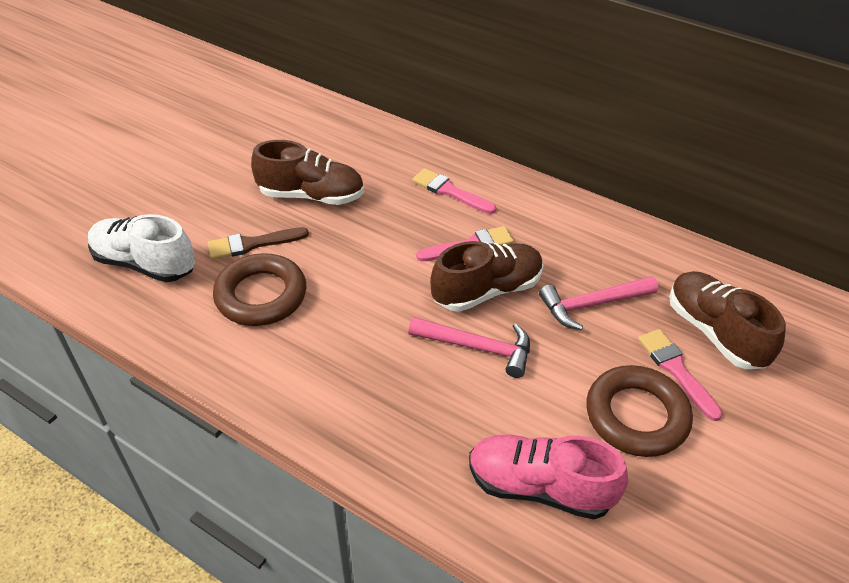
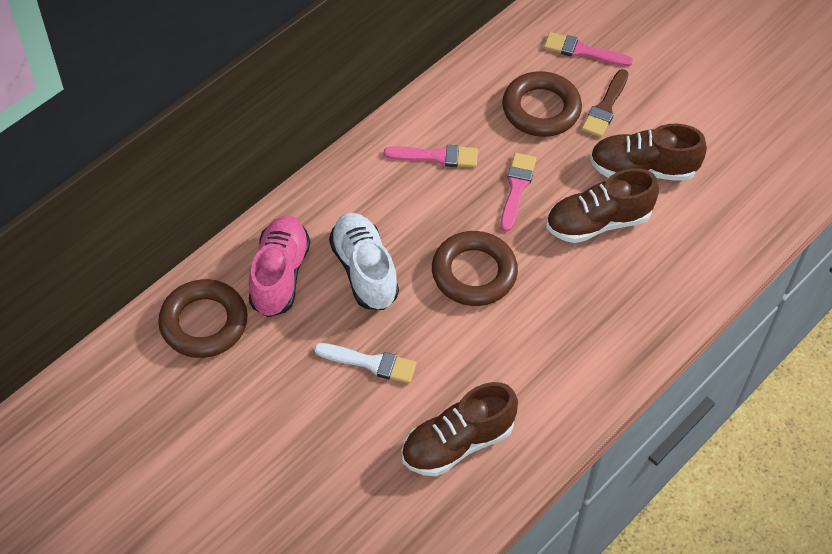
brown ring: 2 -> 3
pink hammer: 2 -> 0
white brush: 0 -> 1

